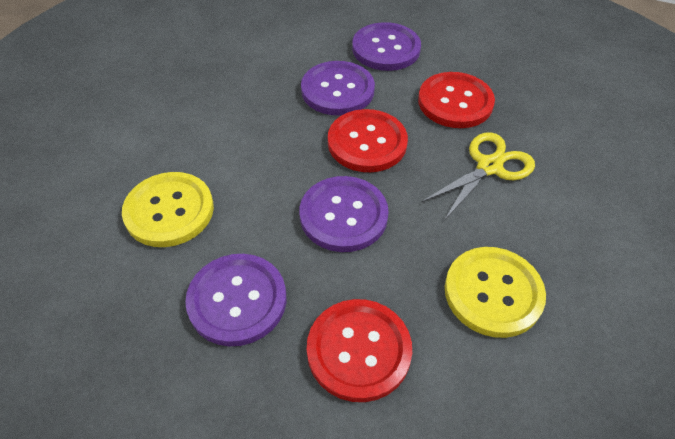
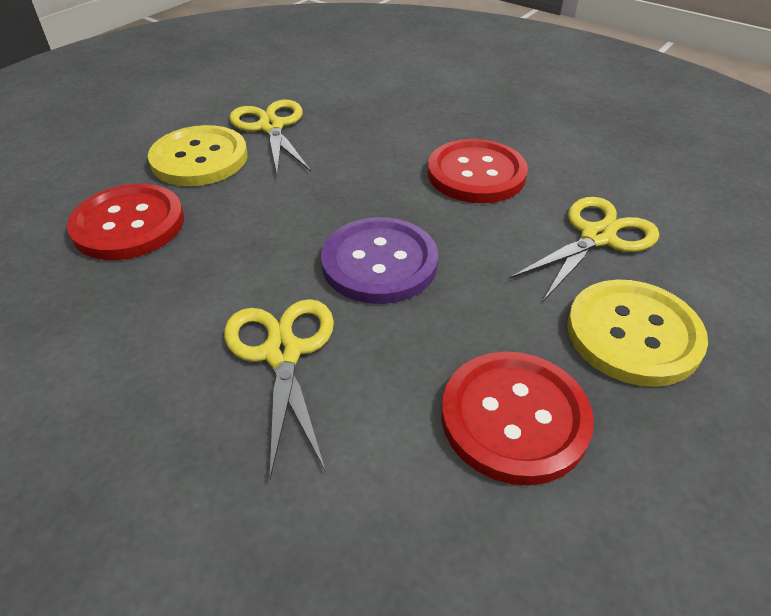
purple button: 4 -> 1
yellow scissors: 1 -> 3

